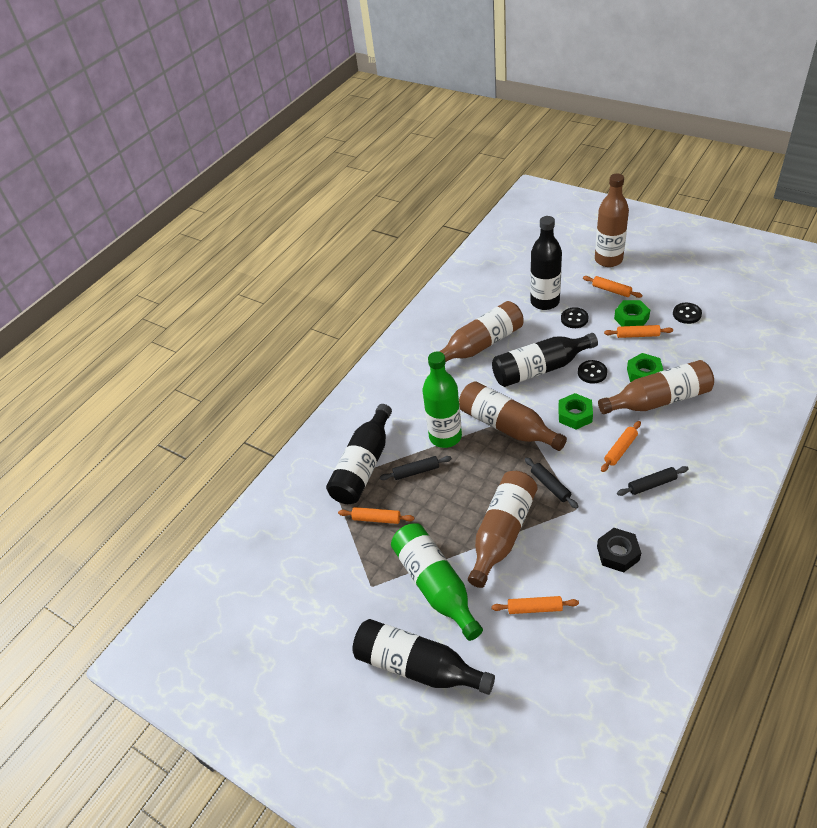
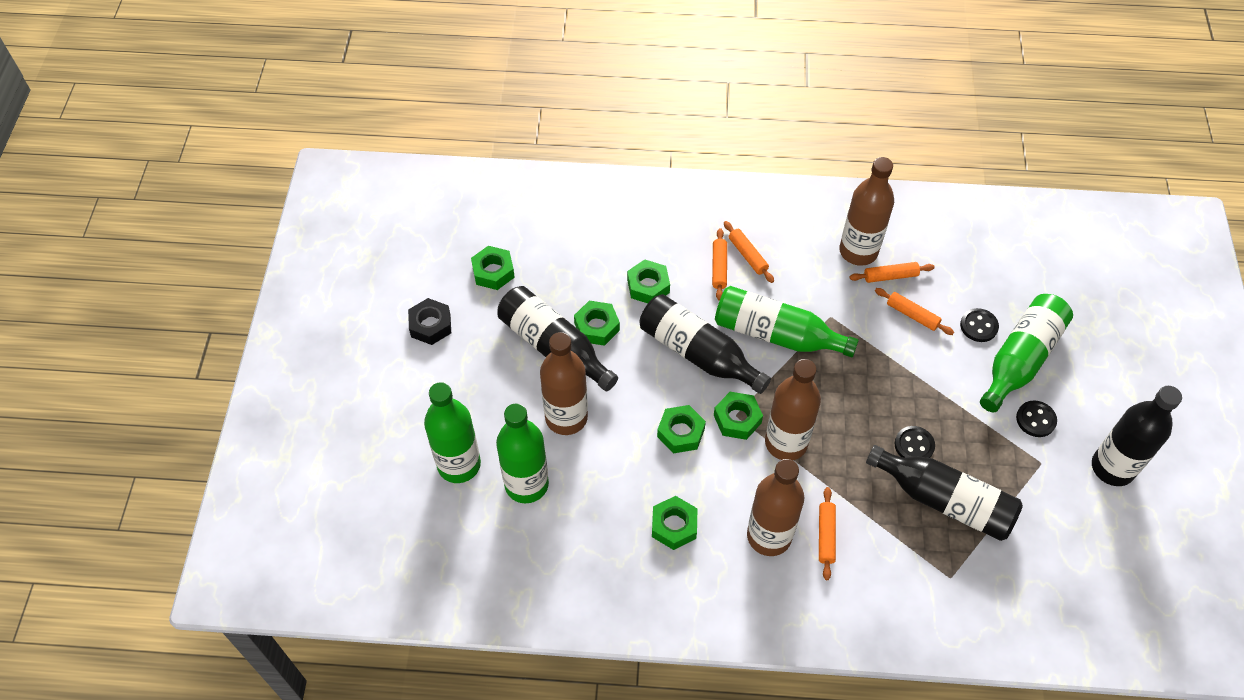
black rolling pin: 3 -> 0
brown bottle: 5 -> 4
green bottle: 2 -> 4
green nut: 3 -> 6

